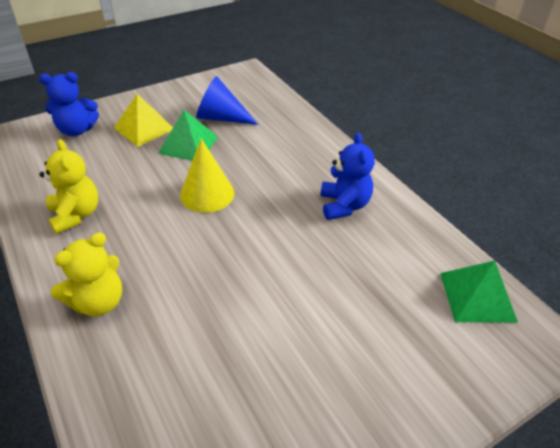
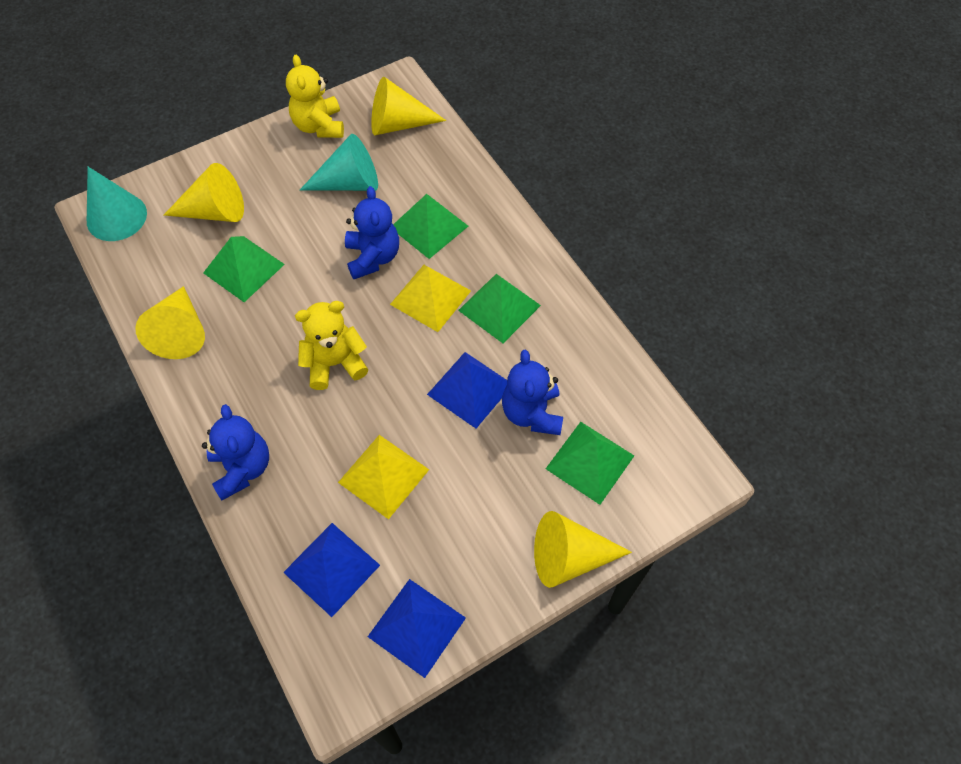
blue cone: 1 -> 0
blue pyramid: 0 -> 3
blue teddy bear: 2 -> 3
green pyramid: 2 -> 4
turquoise cone: 0 -> 2
yellow cone: 1 -> 4
yellow pyramid: 1 -> 2

